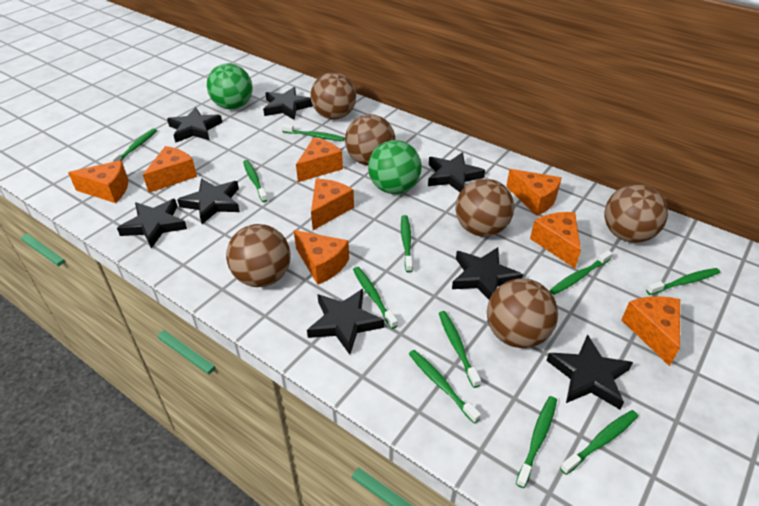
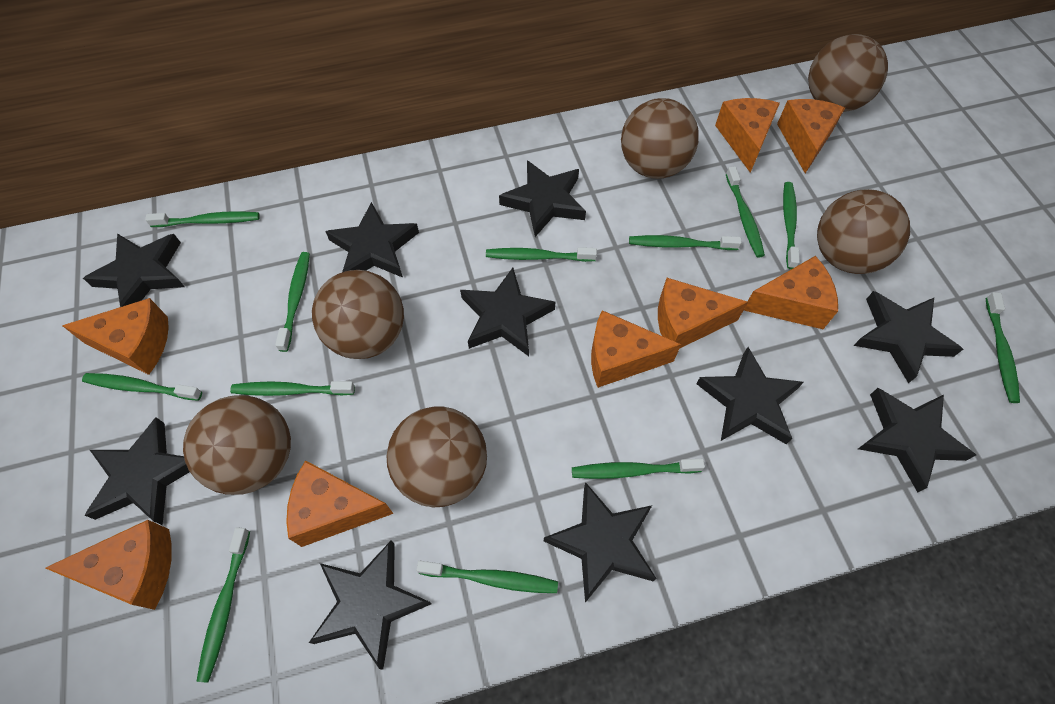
black star: 8 -> 10
green ball: 2 -> 0
green toothbrush: 11 -> 12

